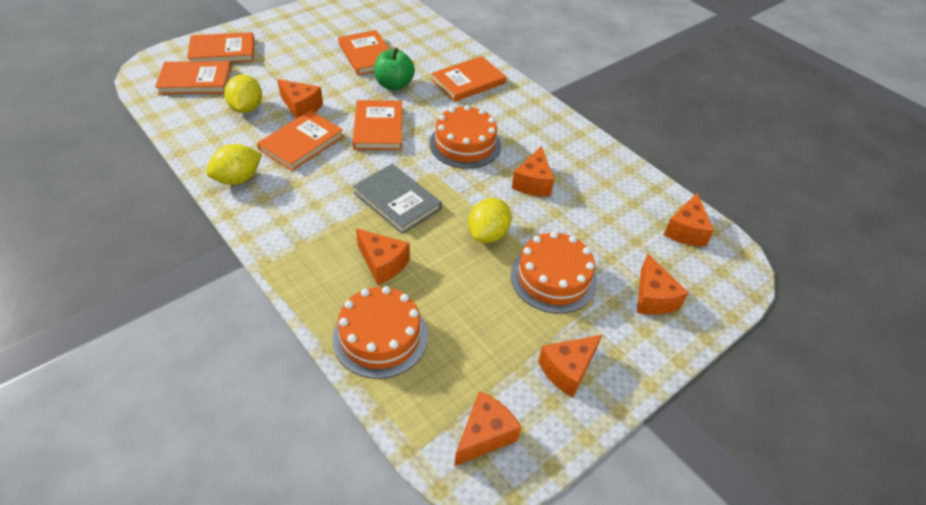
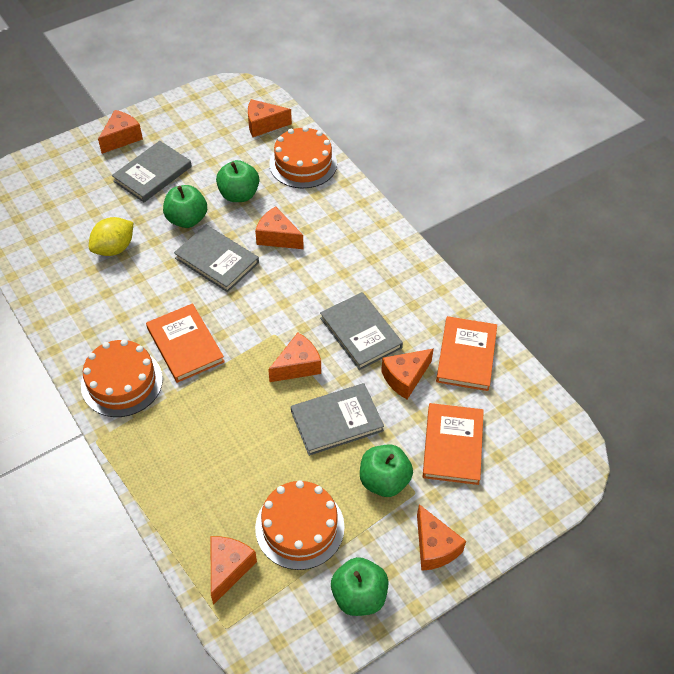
green apple: 1 -> 4
grey book: 1 -> 4
orange book: 6 -> 3
yellow lemon: 3 -> 1

